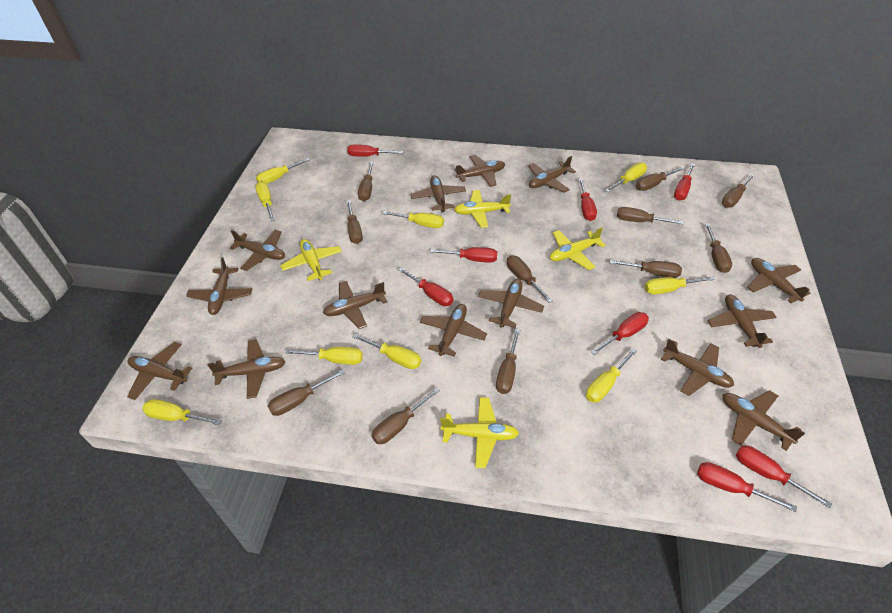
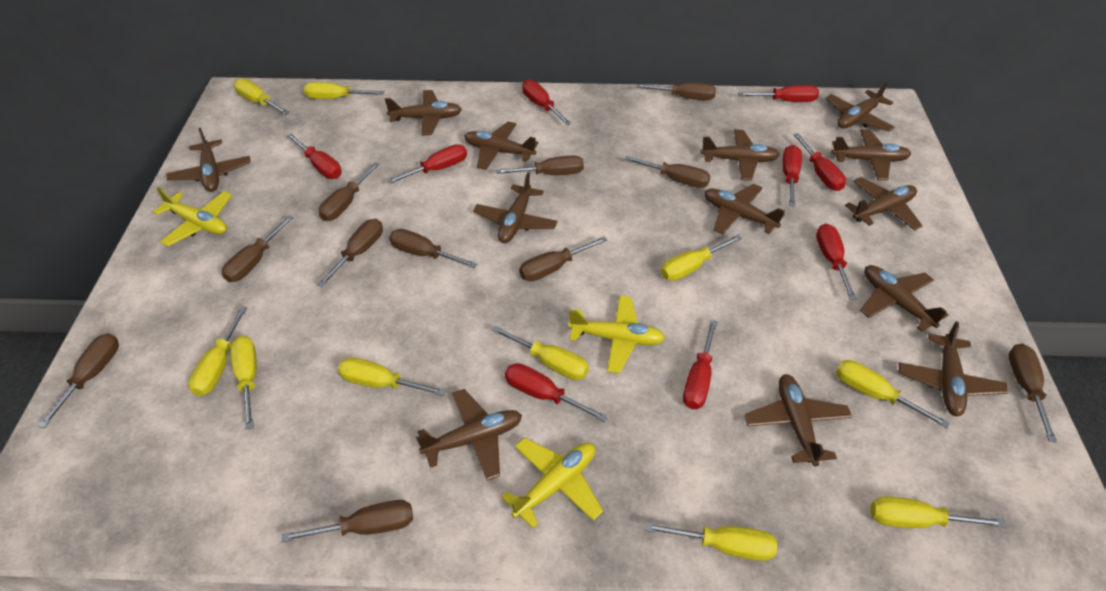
brown plane: 14 -> 13
red screwdriver: 8 -> 9
yellow plane: 4 -> 3
yellow screwdriver: 9 -> 10

